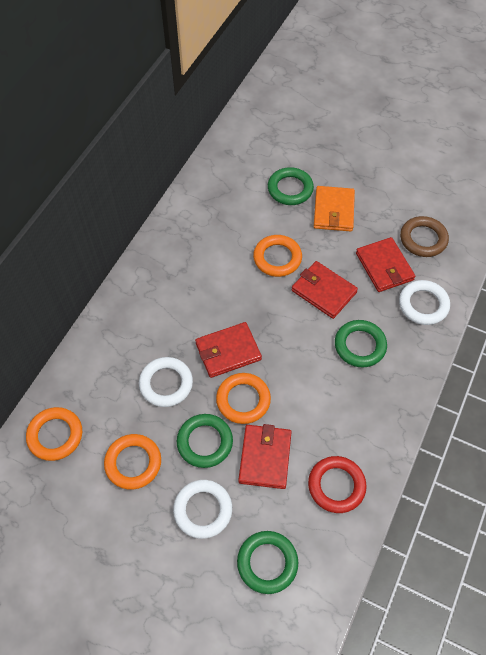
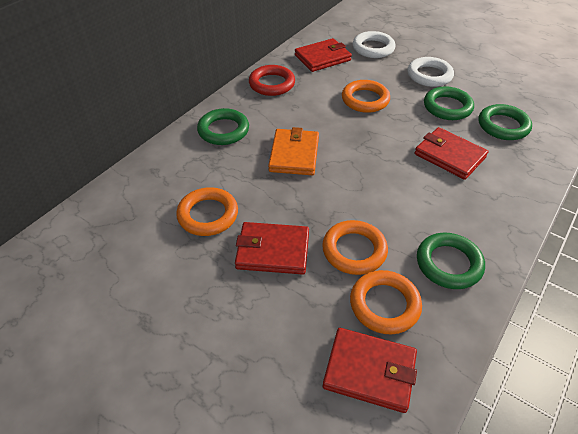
brown ring: 1 -> 0
white ring: 3 -> 2

